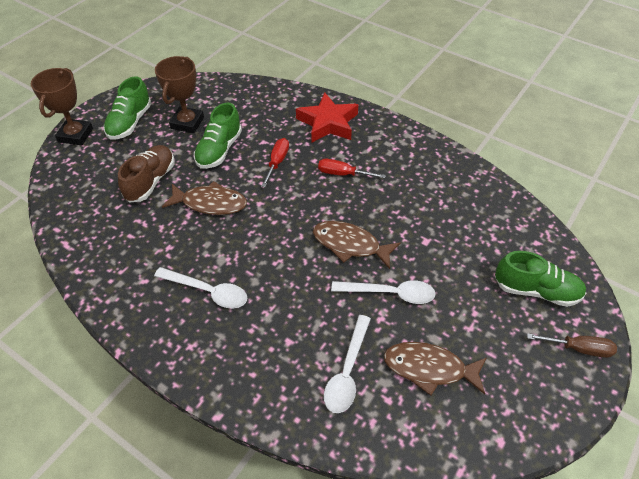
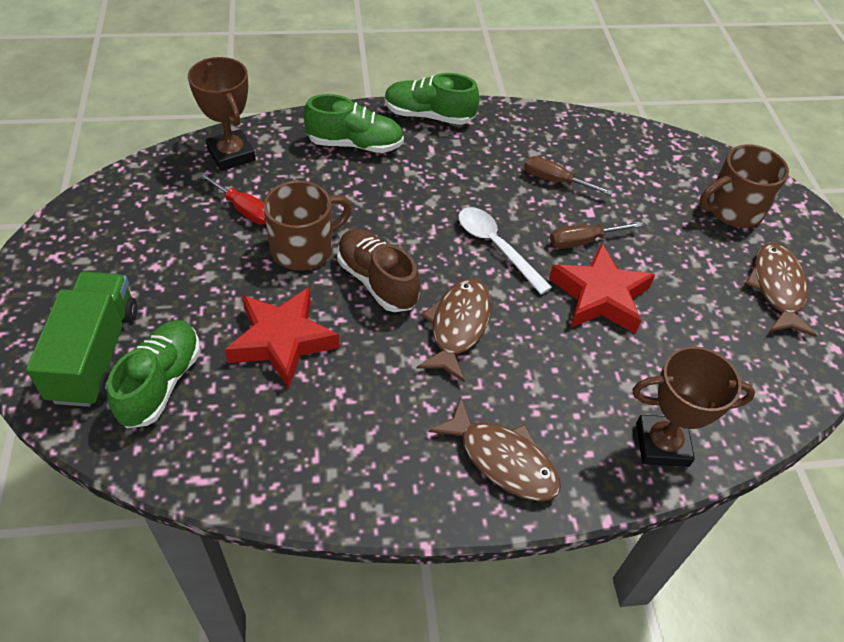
brown mug: 0 -> 2
brown screwdriver: 1 -> 2
green truck: 0 -> 1
red screwdriver: 2 -> 1
red star: 1 -> 2
white spoon: 3 -> 1

